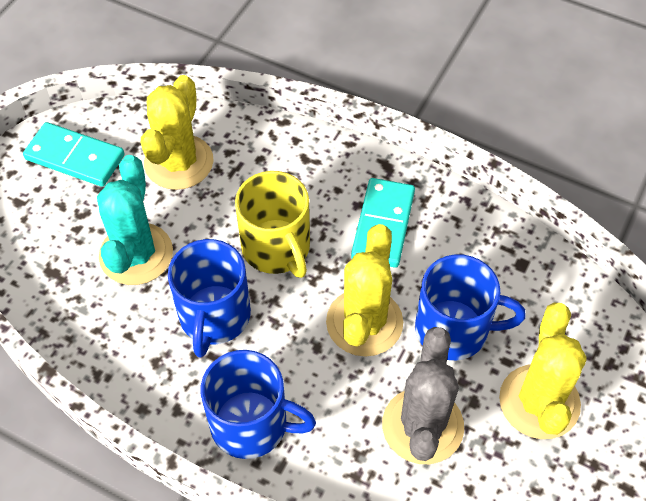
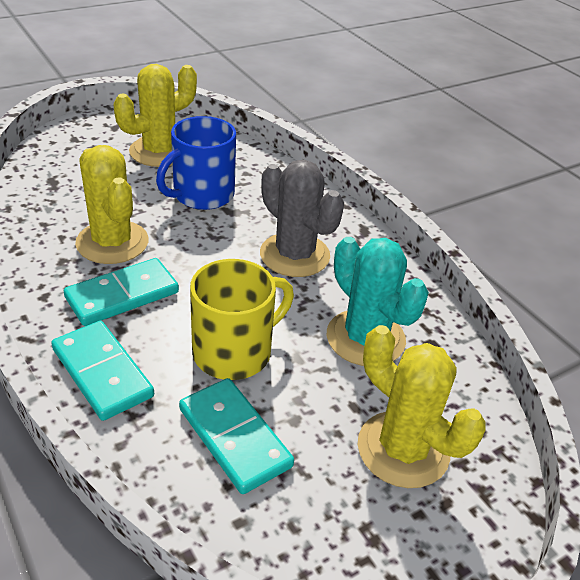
blue mug: 3 -> 1
turquoise domino: 2 -> 3

